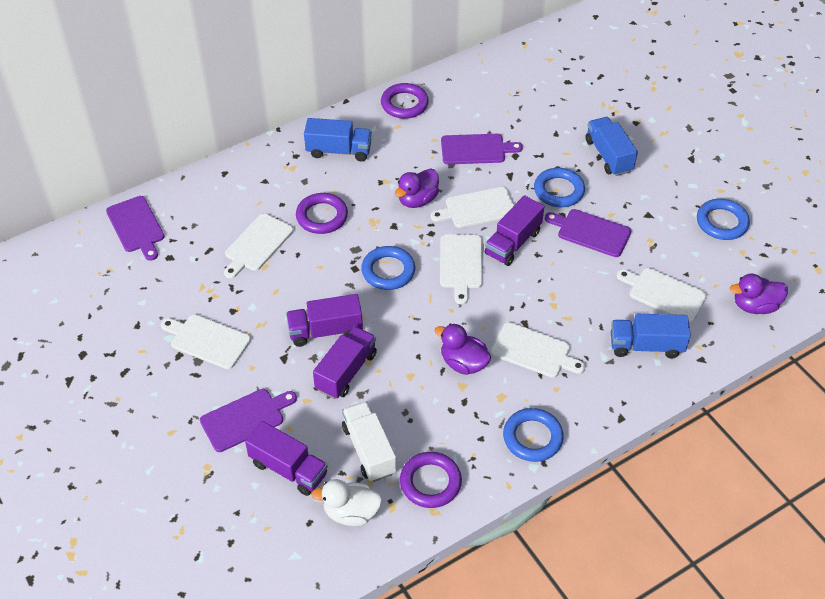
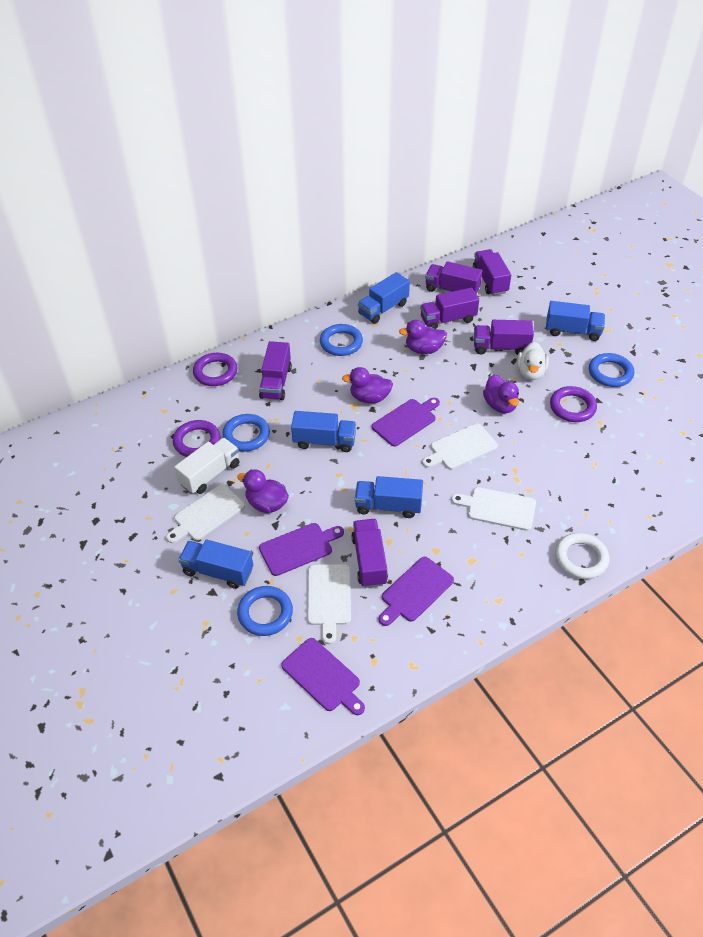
blue truck: 3 -> 5
purple duck: 3 -> 4
purple truck: 4 -> 6
white cutting board: 6 -> 4
white ring: 0 -> 1

